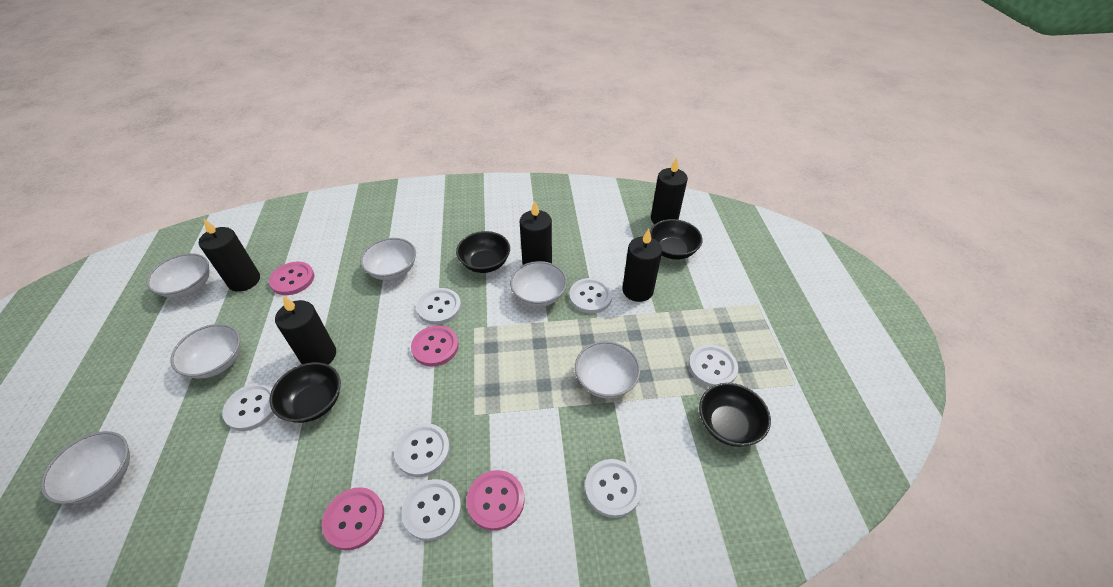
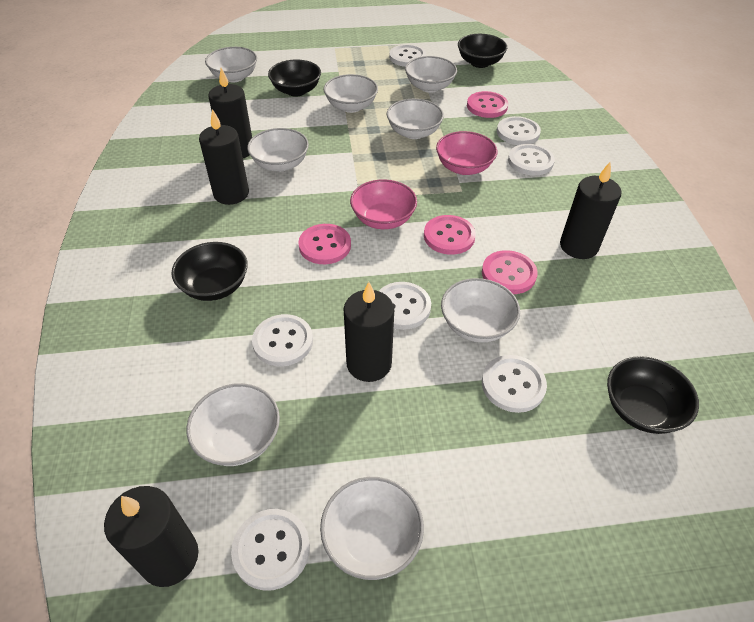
pink bowl: 0 -> 2
white bowl: 6 -> 8

